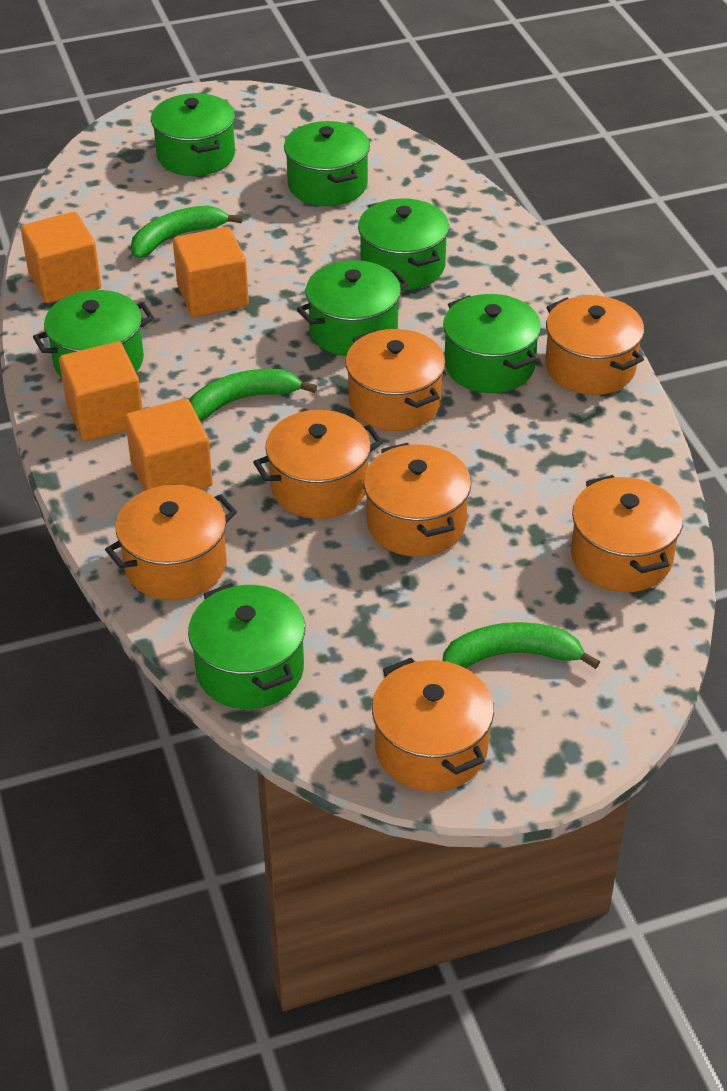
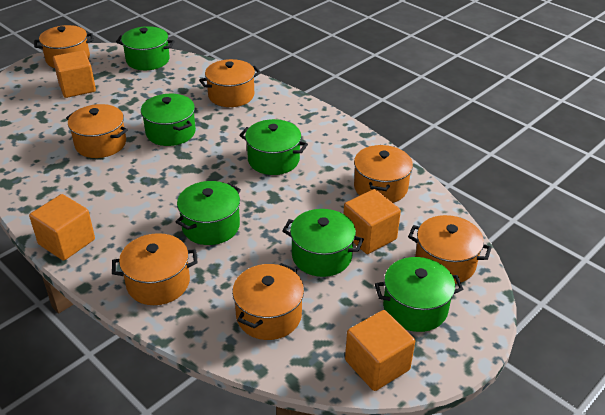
green banana: 3 -> 0
green pot: 7 -> 6

